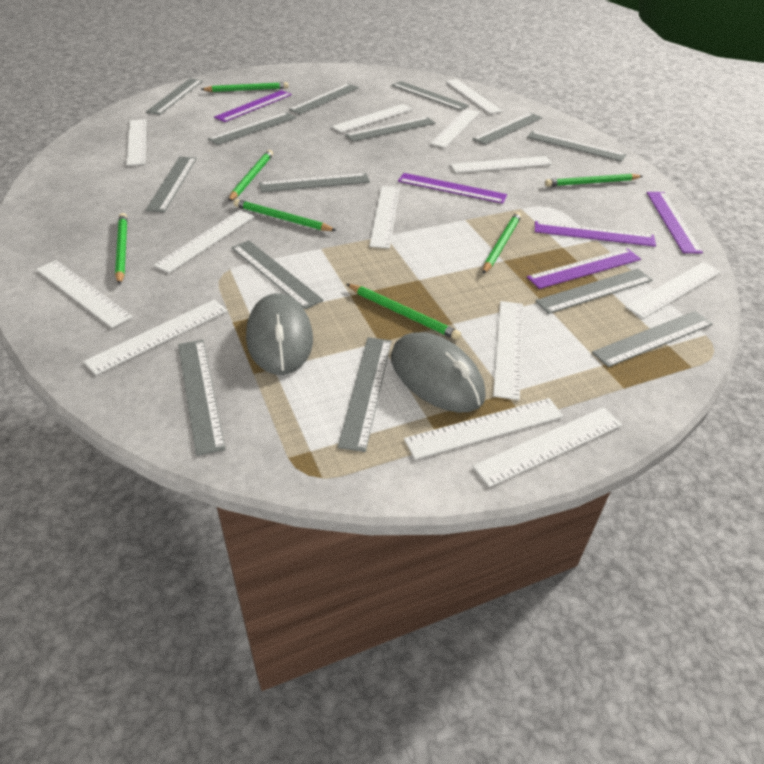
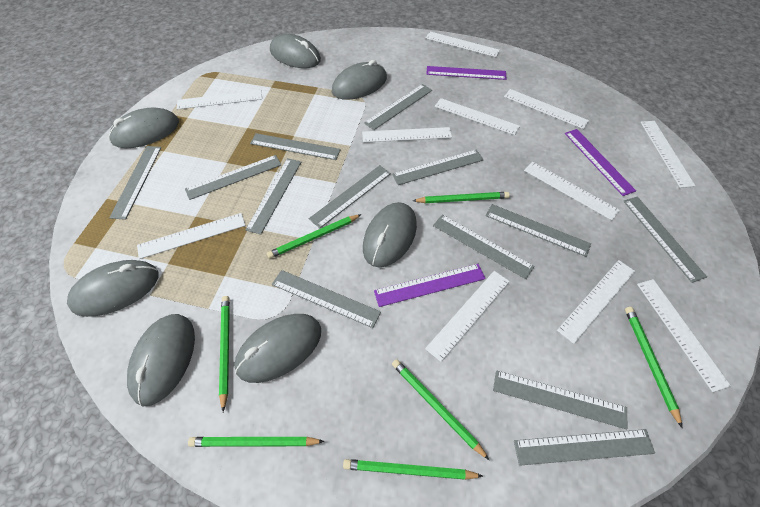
grey mouse: 2 -> 7
grey ruler: 14 -> 13
purple ruler: 5 -> 3
white ruler: 13 -> 11

